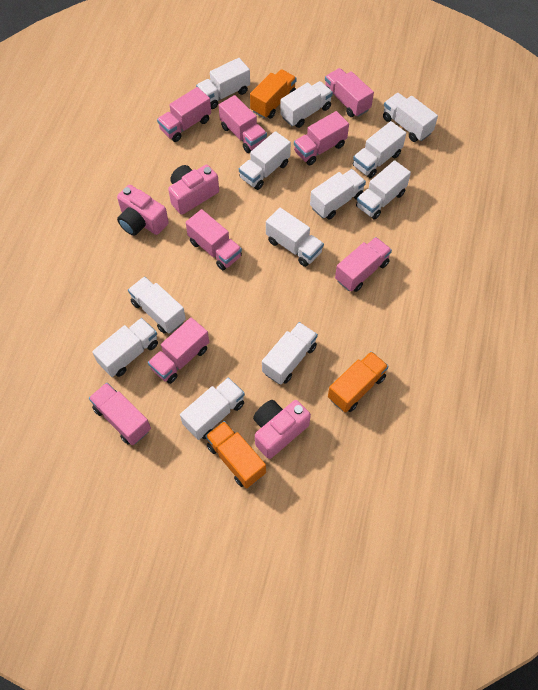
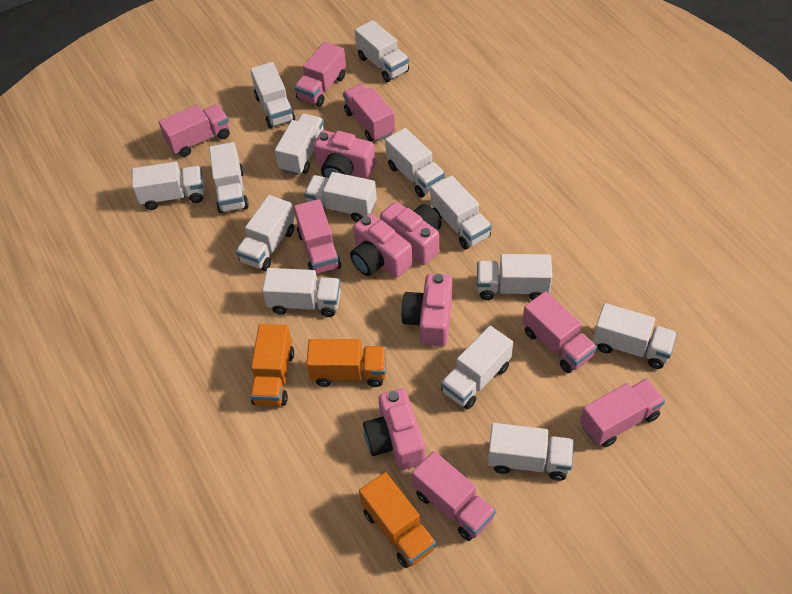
pink camera: 3 -> 5
pink truck: 8 -> 7
white truck: 12 -> 14

